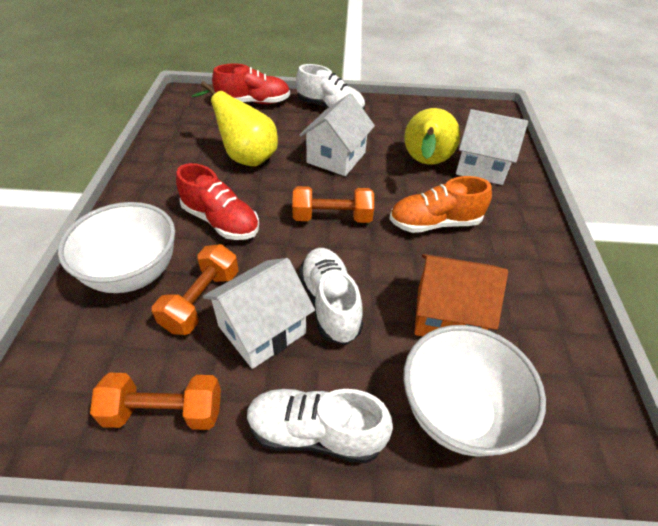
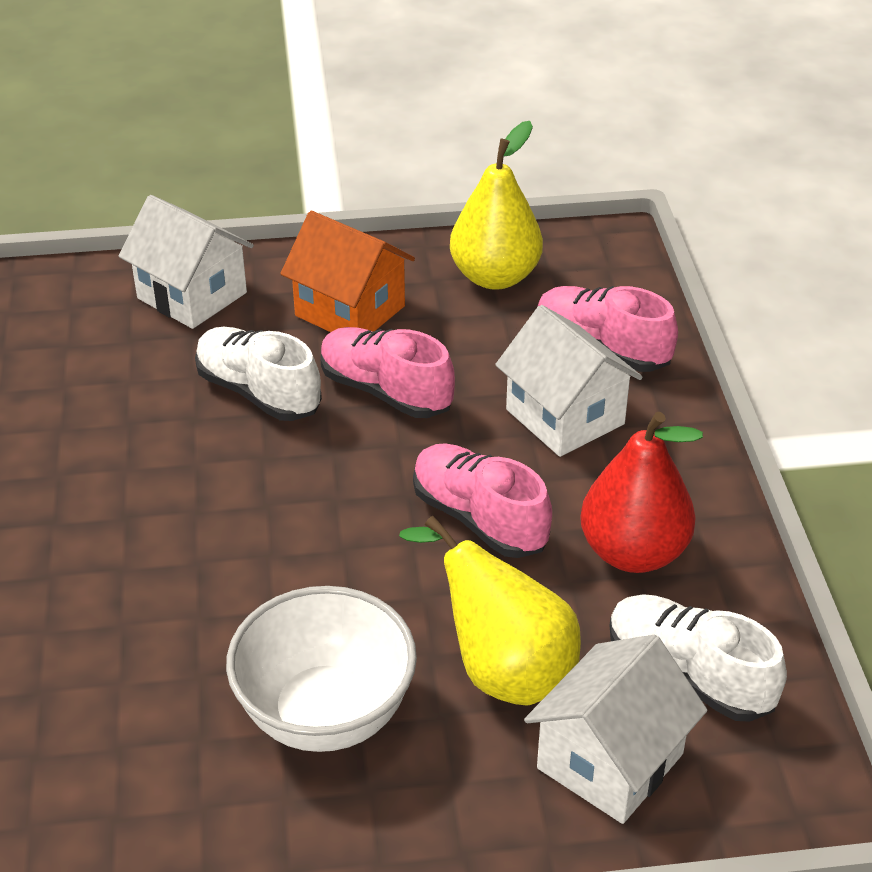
orange dumbbell: 3 -> 0
orange shoe: 1 -> 0
pink shoe: 0 -> 3
red pear: 0 -> 1
red shoe: 2 -> 0
white bowl: 2 -> 1
white shoe: 3 -> 2

